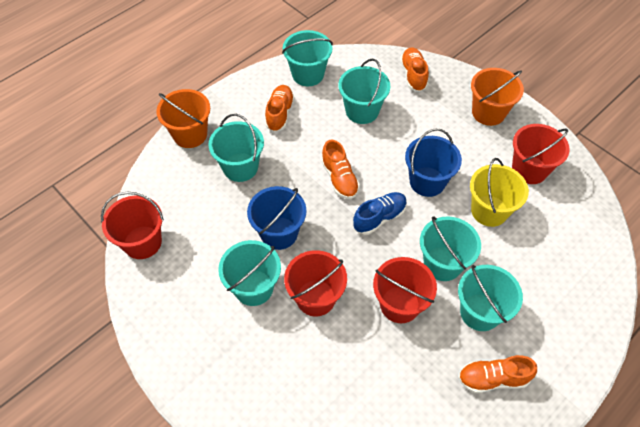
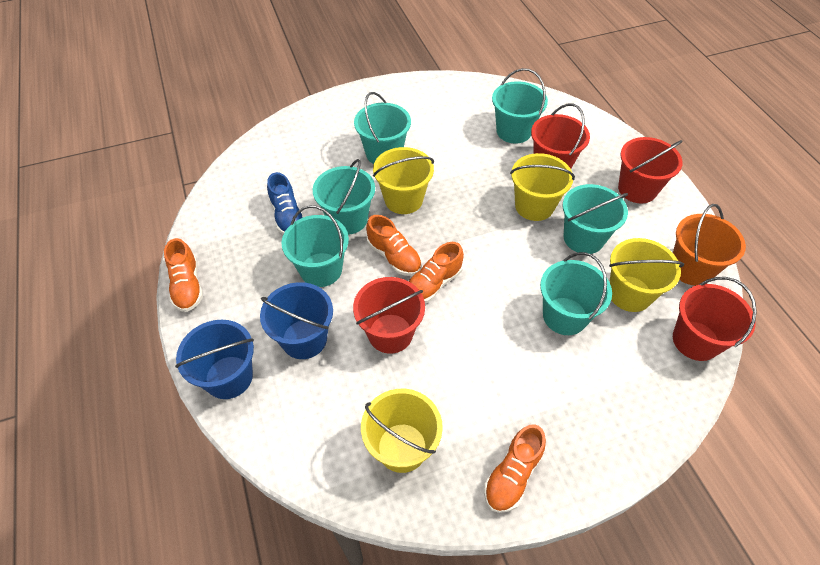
orange bucket: 2 -> 1
yellow bucket: 1 -> 4

